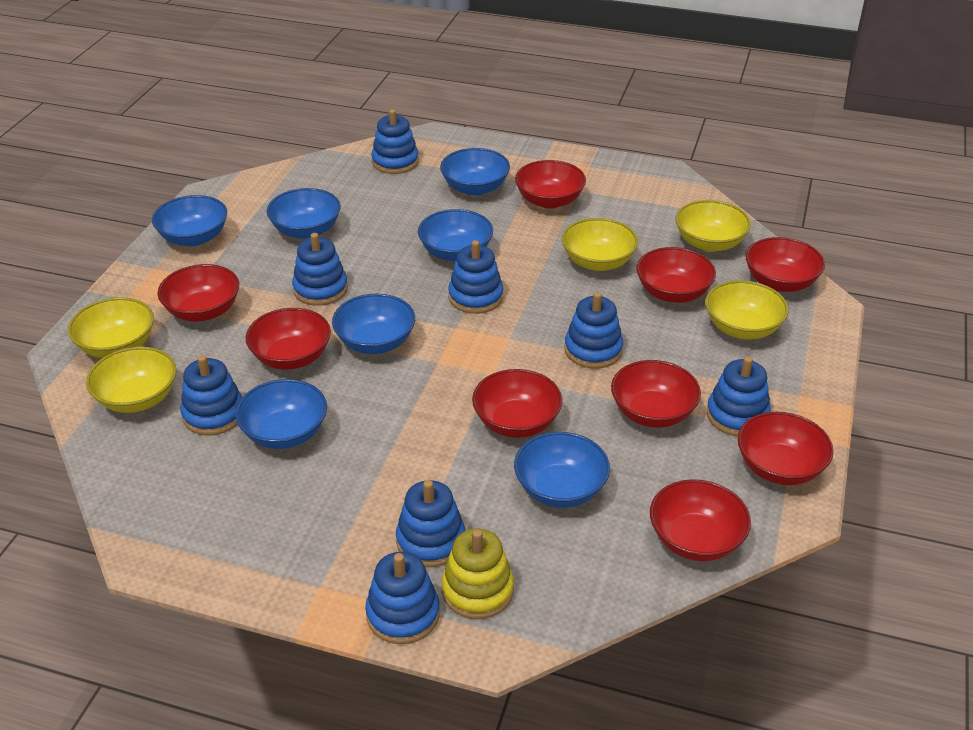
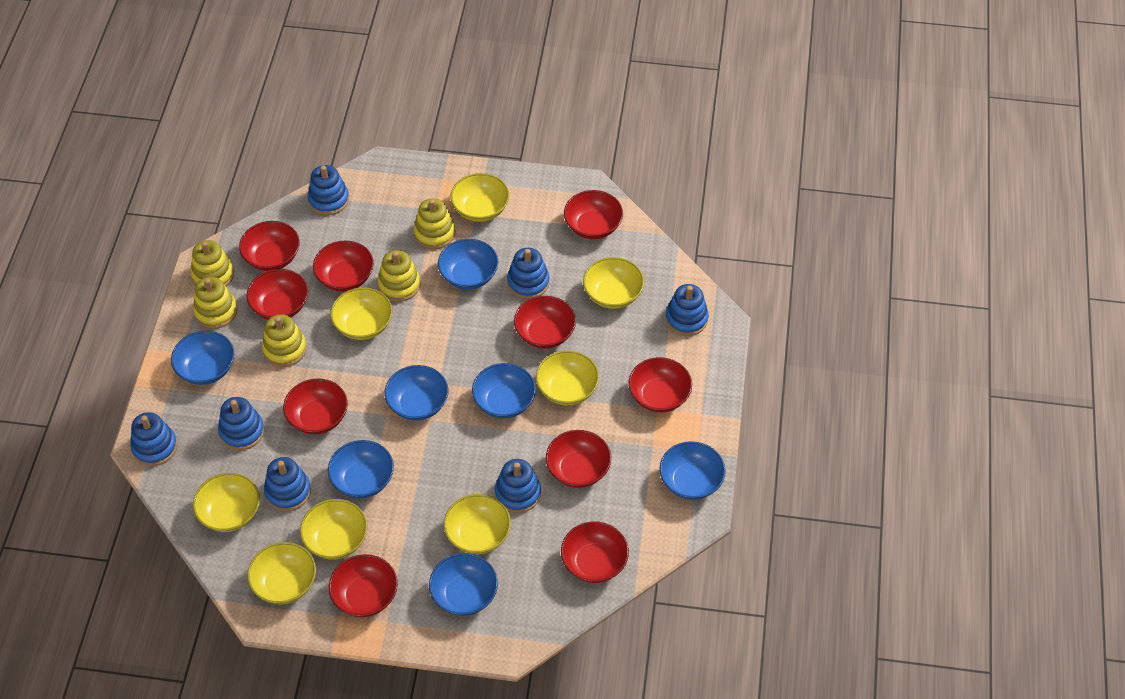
blue stacking toy: 8 -> 7
red bowl: 9 -> 10
yellow bowl: 5 -> 8
yellow stacking toy: 1 -> 5

